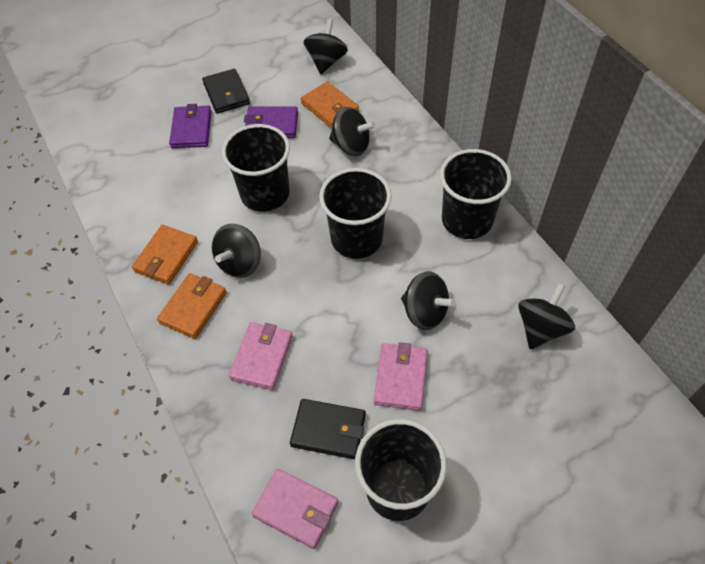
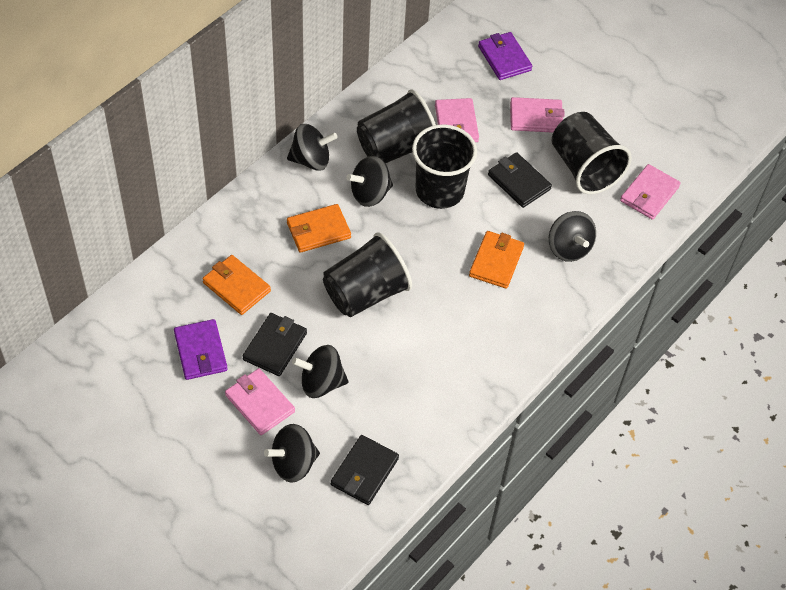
black wallet: 2 -> 3
pink wallet: 3 -> 4

